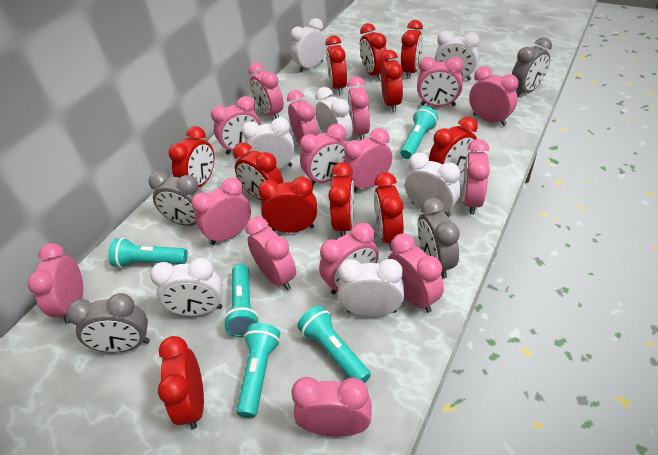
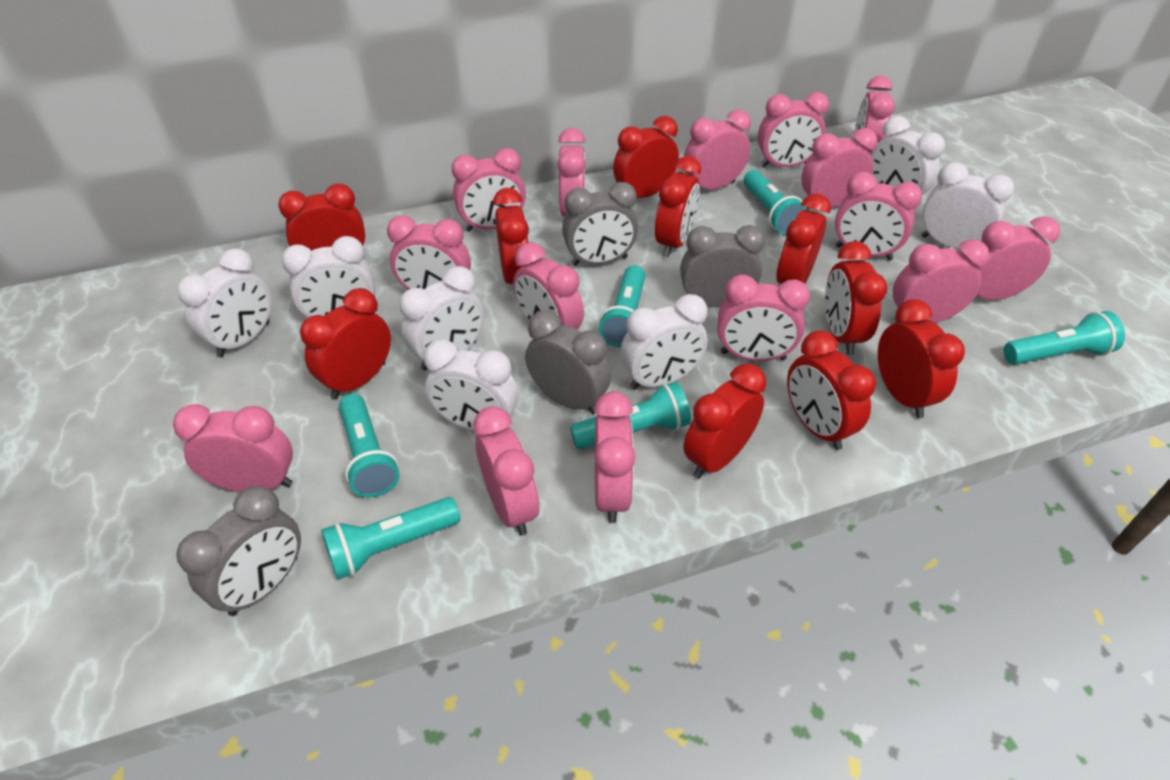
red clock: 11 -> 10
turquoise flashlight: 5 -> 6

